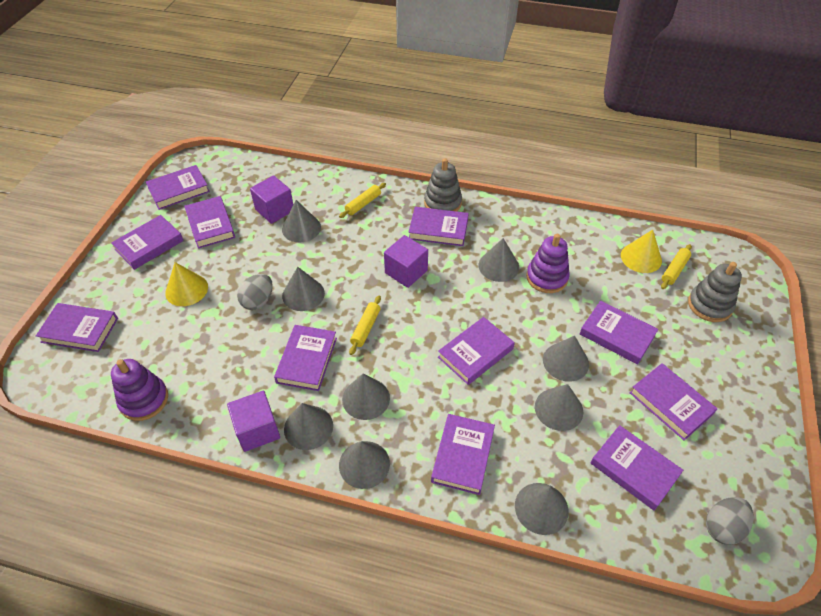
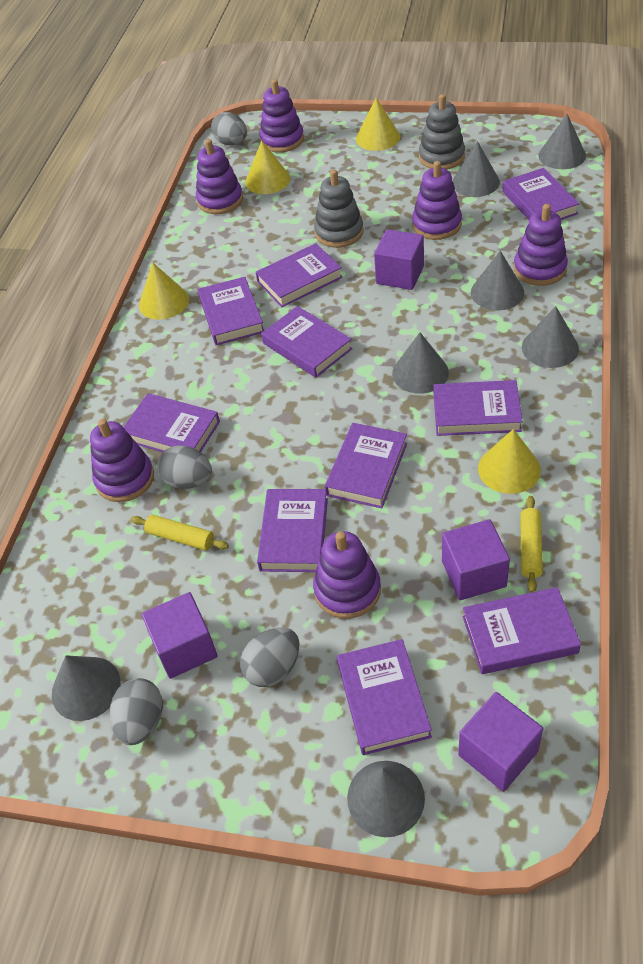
grey cone: 9 -> 7
grey egg: 2 -> 4
purple book: 11 -> 10
purple cube: 3 -> 4
purple stacking toy: 2 -> 6
yellow cone: 2 -> 4
yellow rolling pin: 3 -> 2

